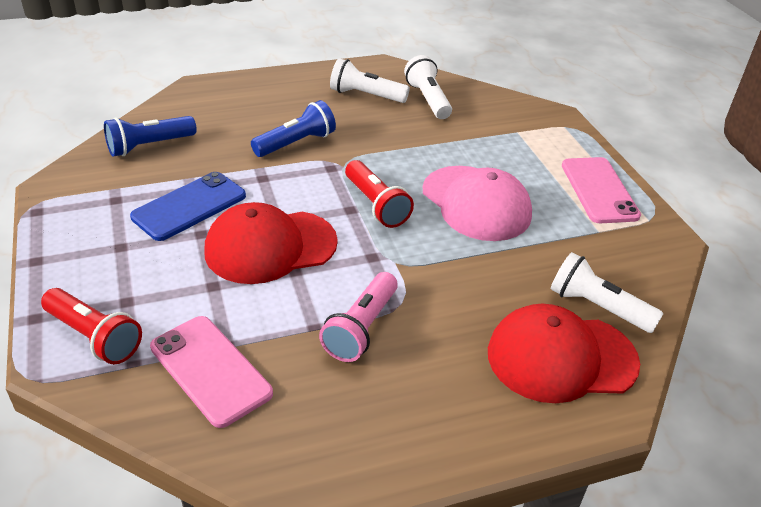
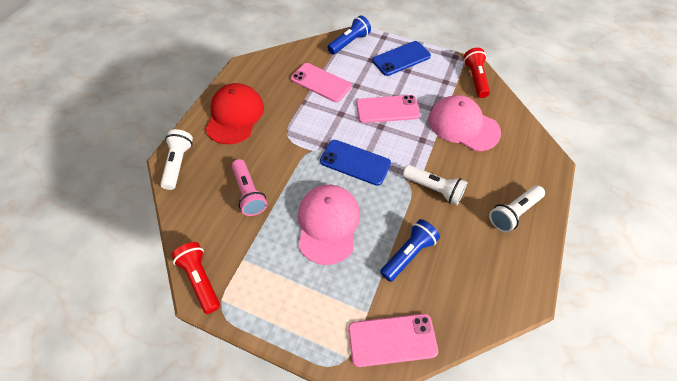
blue phone: 1 -> 2
pink cap: 1 -> 2
pink phone: 2 -> 3
red cap: 2 -> 1

